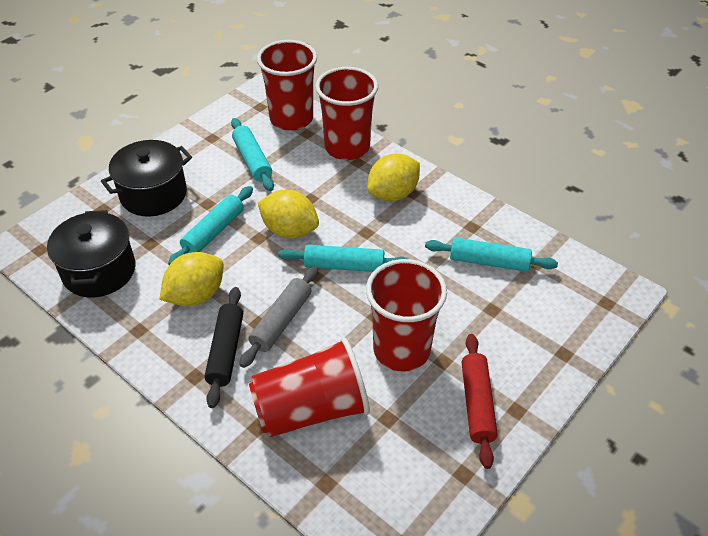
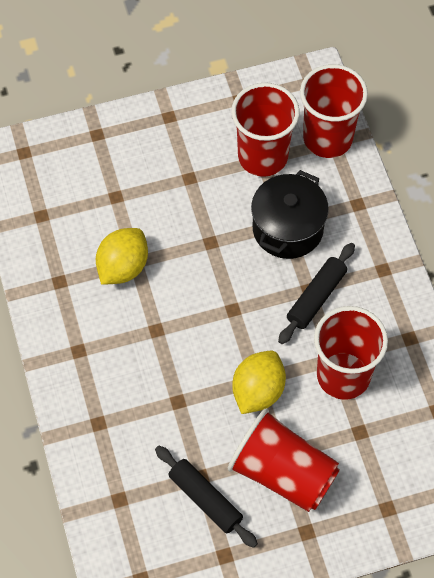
black pot: 2 -> 1
black rolling pin: 1 -> 2
grey rolling pin: 1 -> 0
red rolling pin: 1 -> 0
turquoise rolling pin: 4 -> 0
yellow lemon: 3 -> 2

